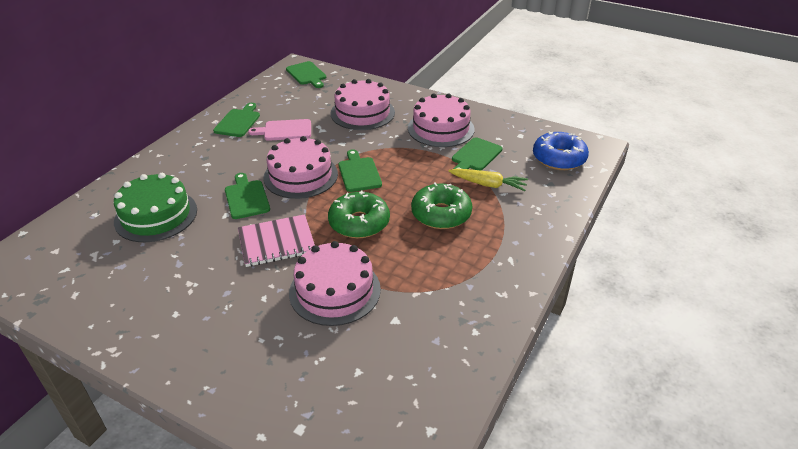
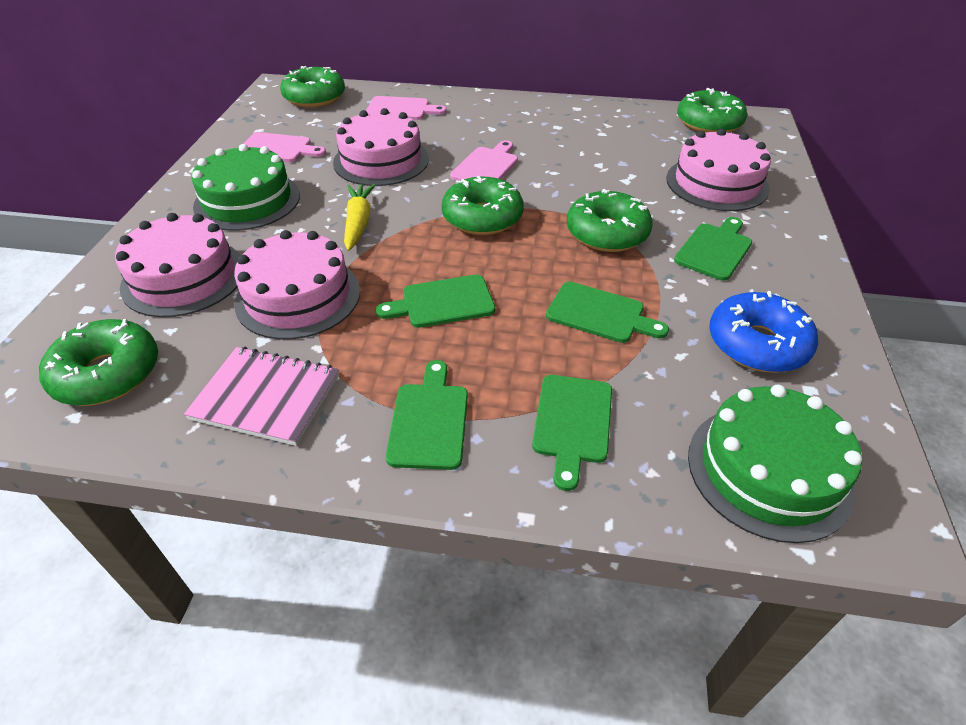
green cake: 1 -> 2
green donut: 2 -> 5
pink cutting board: 1 -> 3

